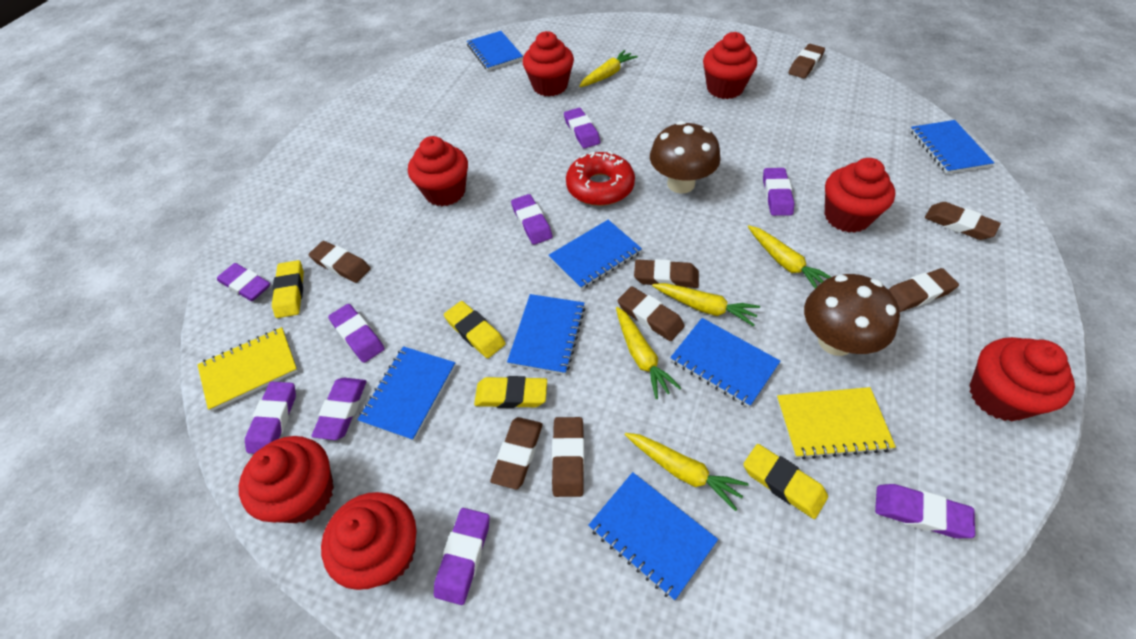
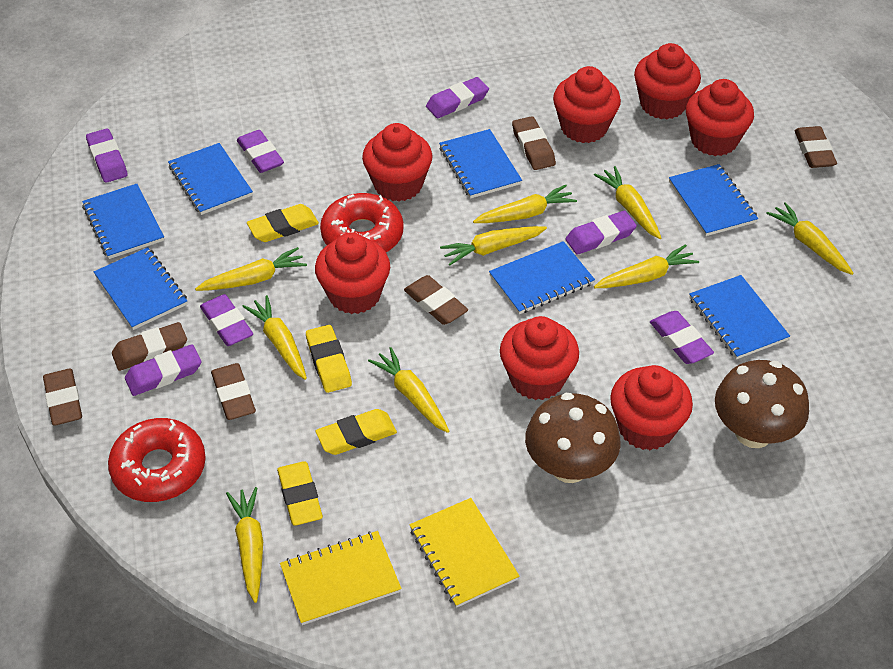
brown eraser: 8 -> 6
purple eraser: 9 -> 7
red donut: 1 -> 2
yellow carrot: 5 -> 9

